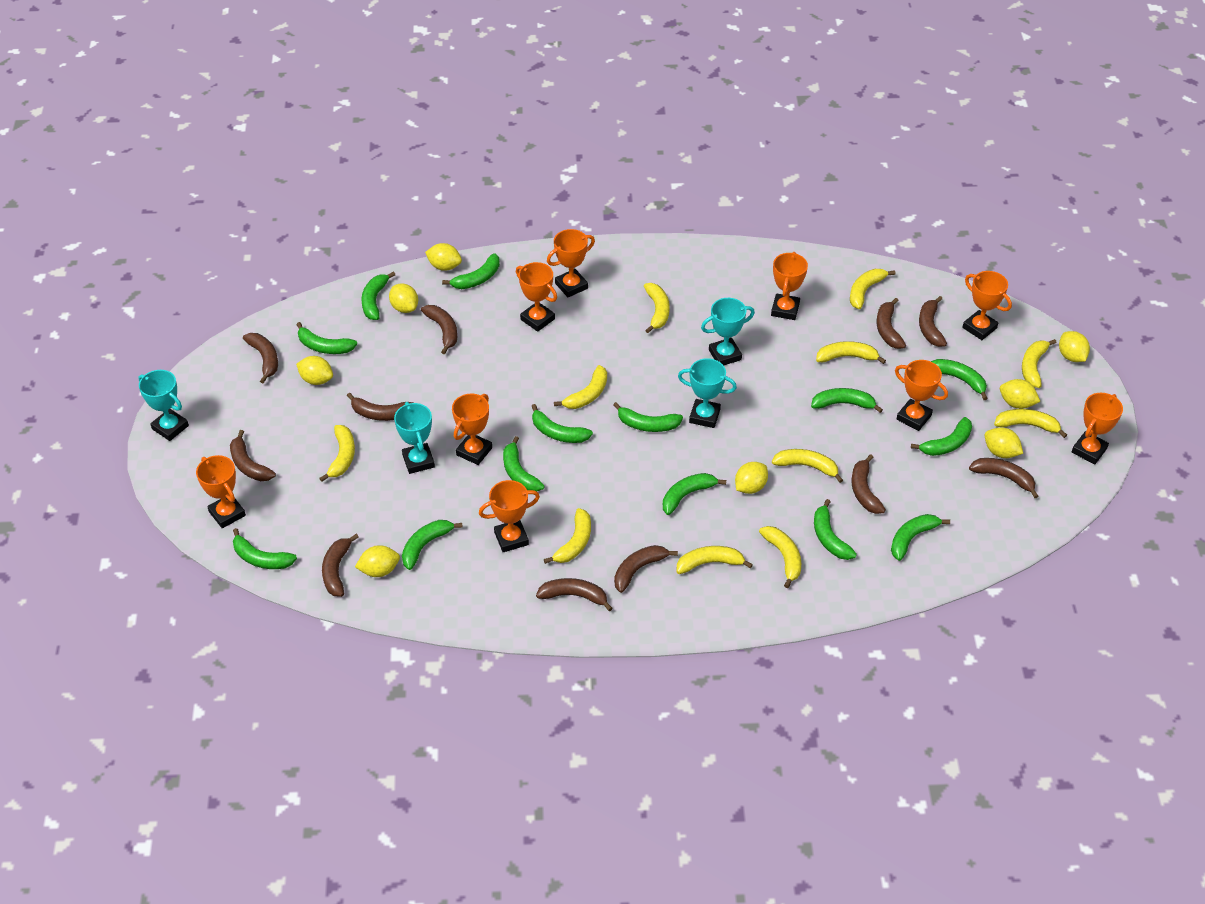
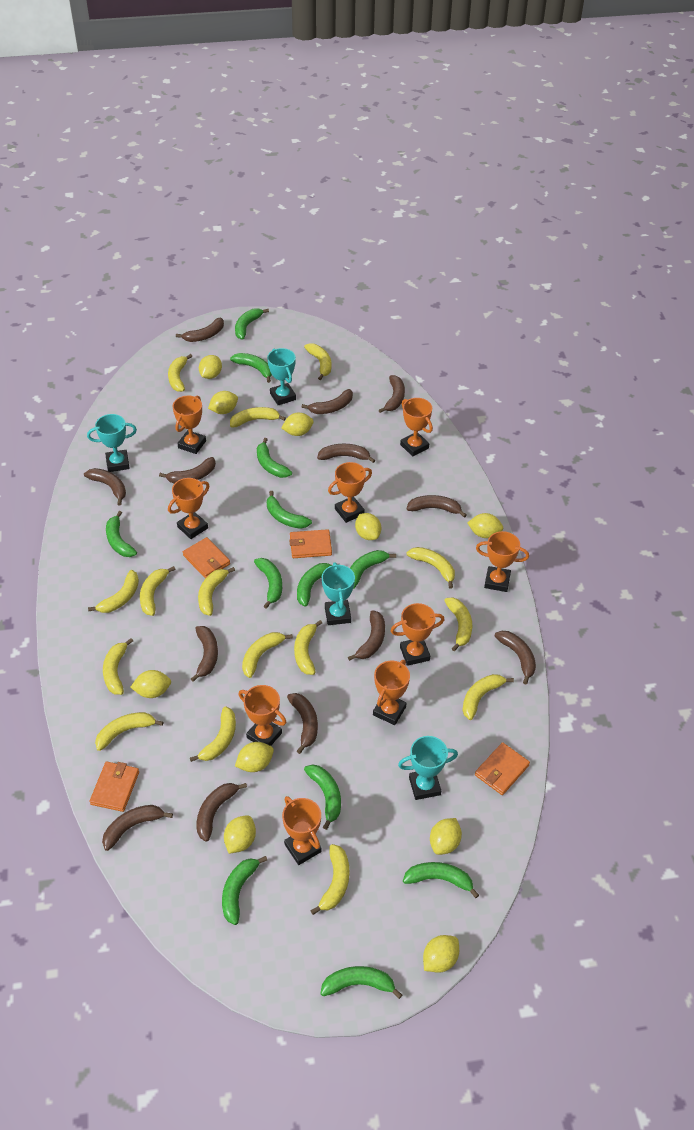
brown banana: 11 -> 13
green banana: 14 -> 12
orange wallet: 0 -> 4
yellow banana: 11 -> 15
yellow lemon: 8 -> 10

